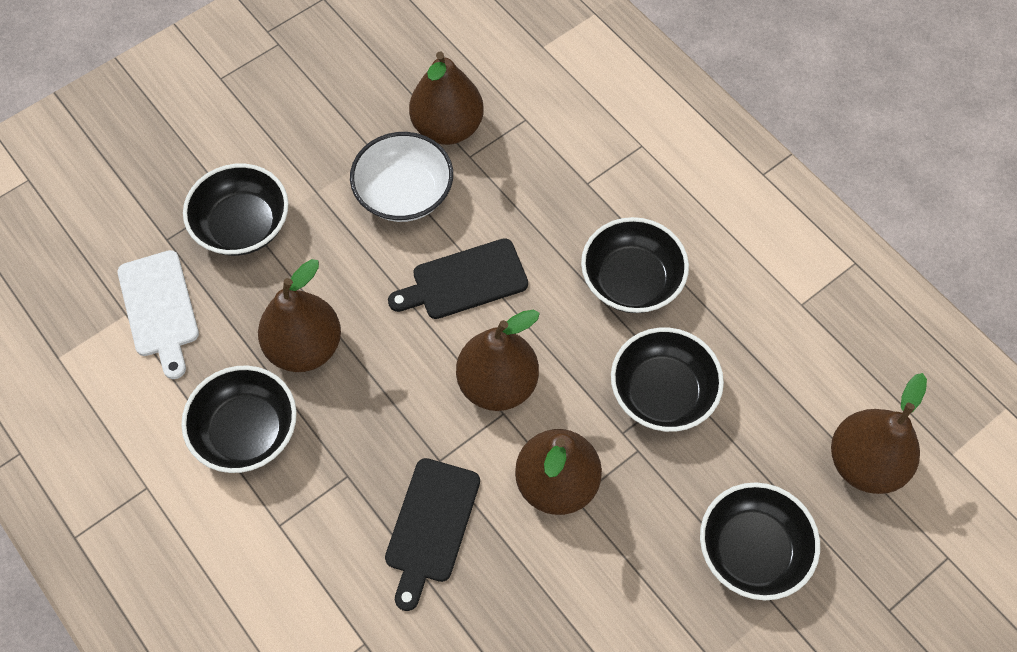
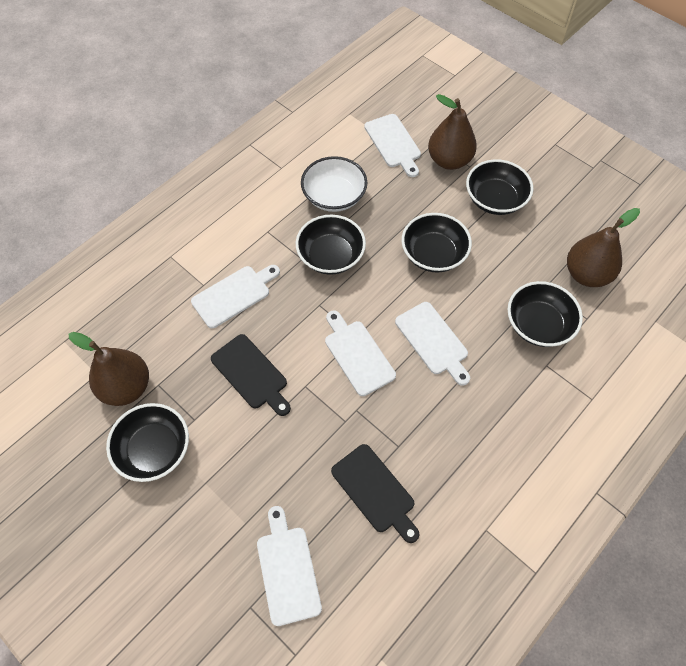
brown pear: 5 -> 3
white cutting board: 1 -> 5

